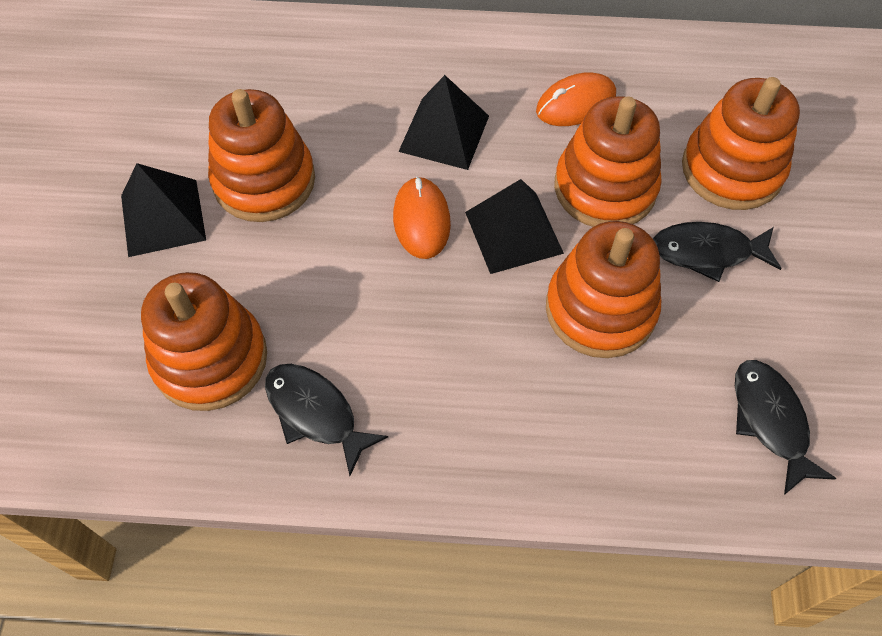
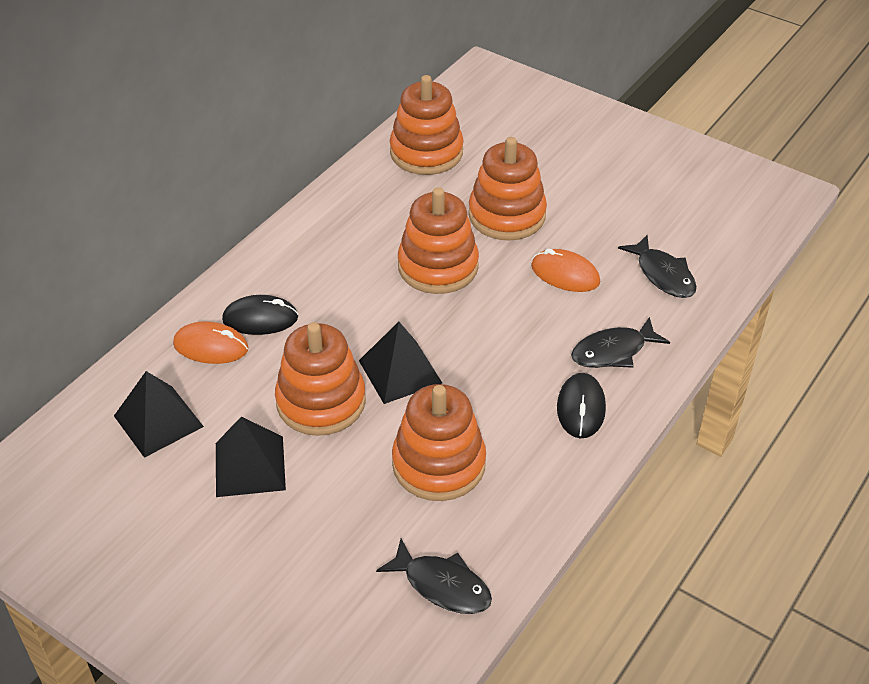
black mouse: 0 -> 2

